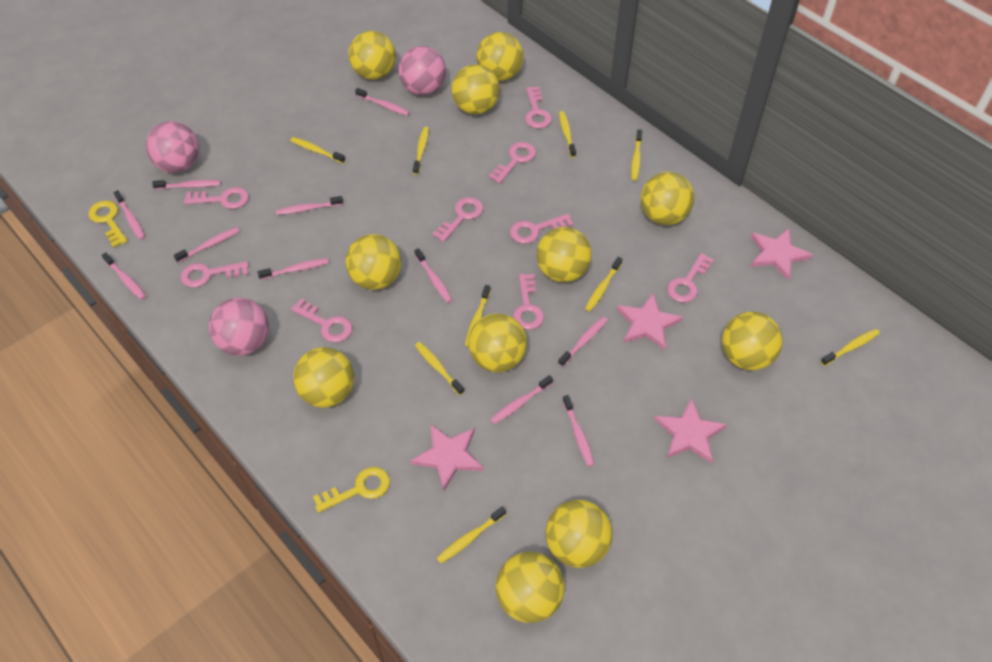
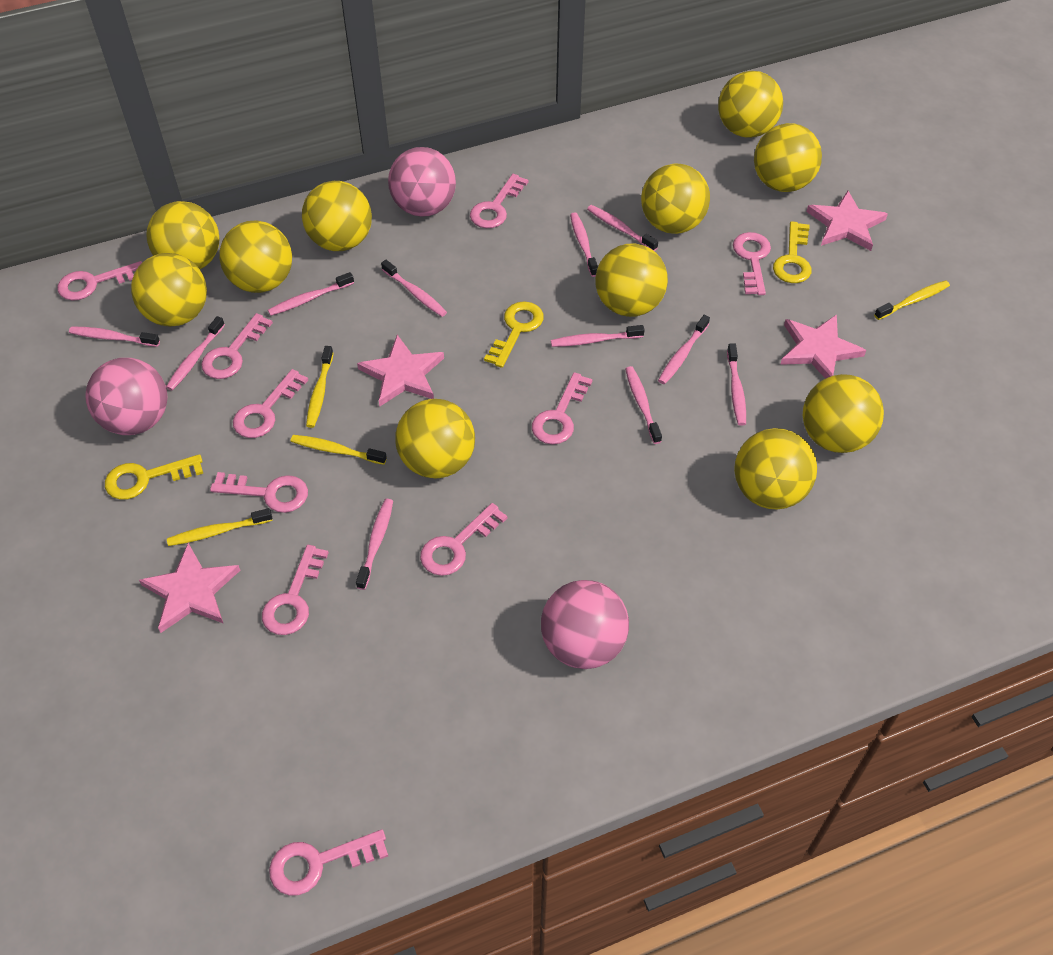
pink key: 9 -> 10
yellow key: 2 -> 3
yellow toothbrush: 9 -> 4

